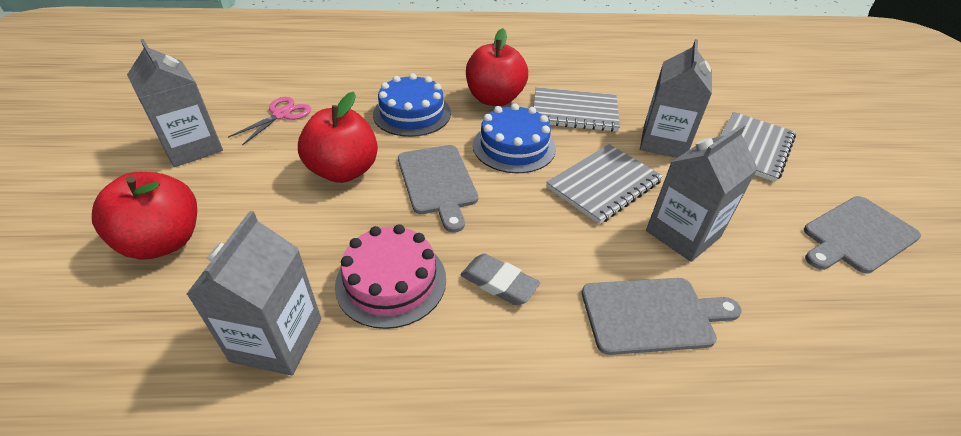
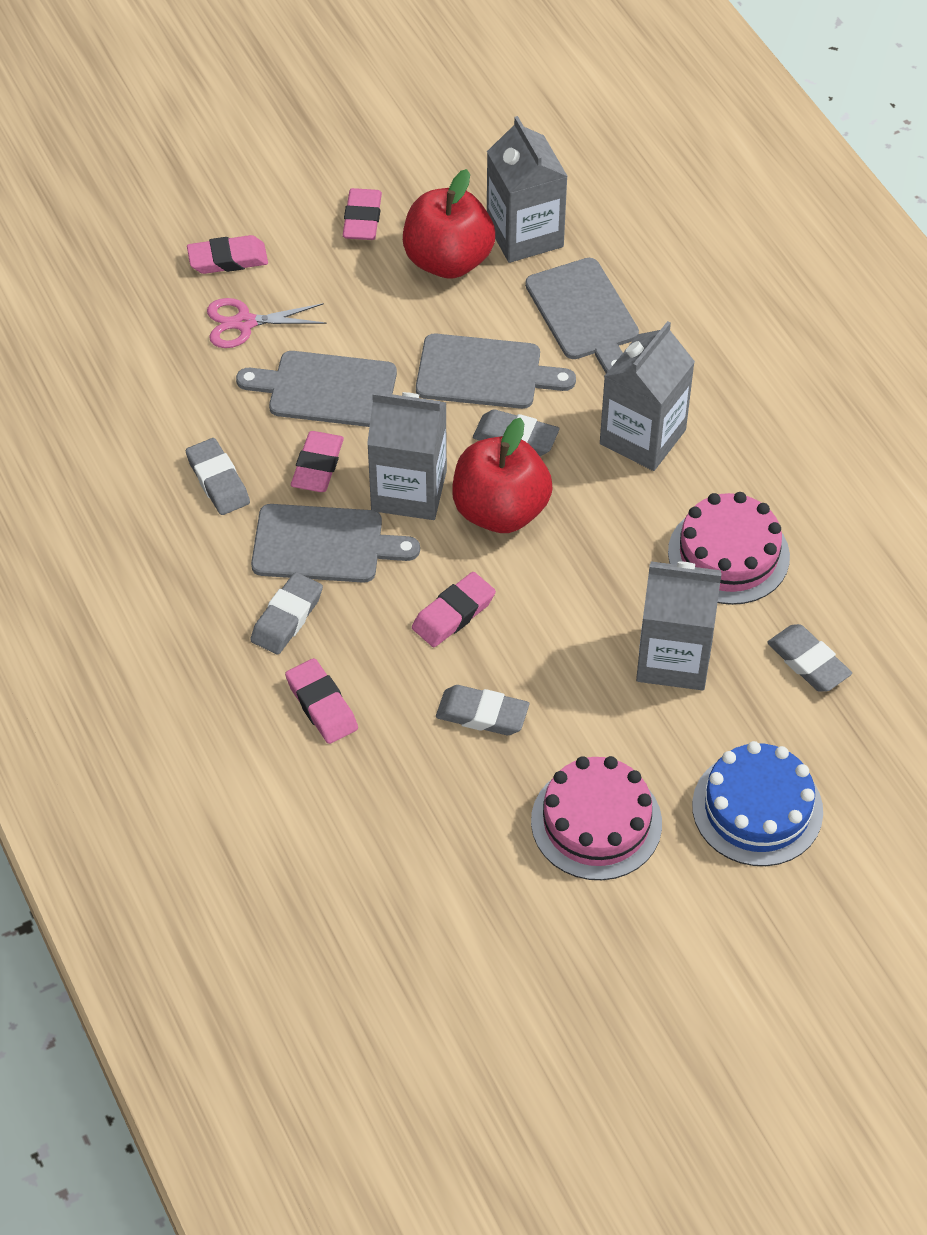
blue cake: 2 -> 1
grey cutting board: 3 -> 4
grey eraser: 1 -> 5
grey notebook: 3 -> 0
pink cake: 1 -> 2
pink eraser: 0 -> 5
red apple: 3 -> 2

